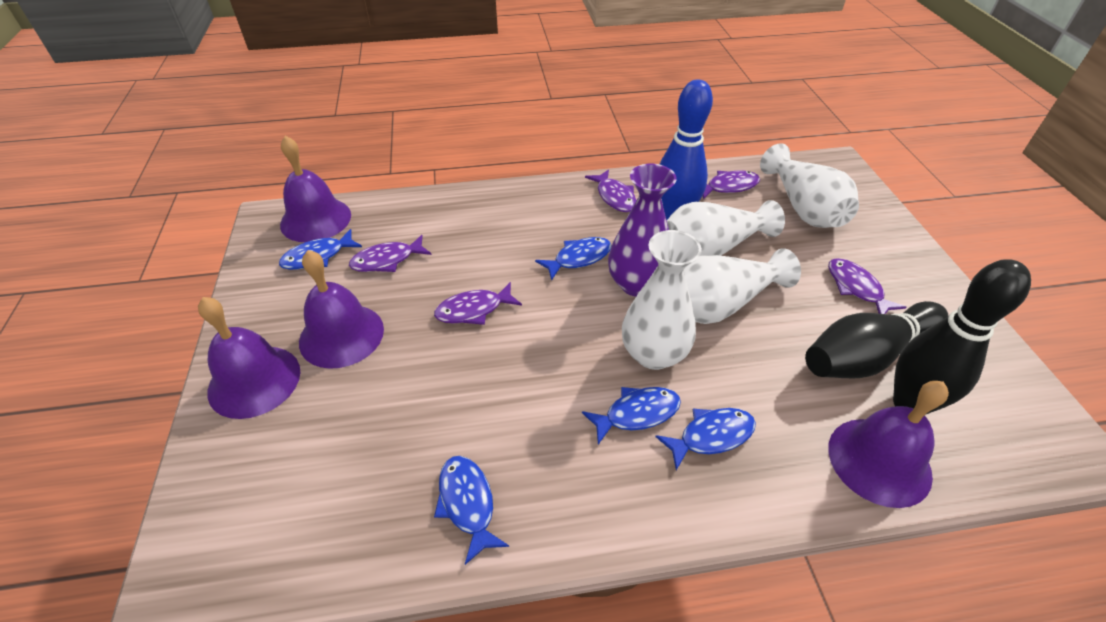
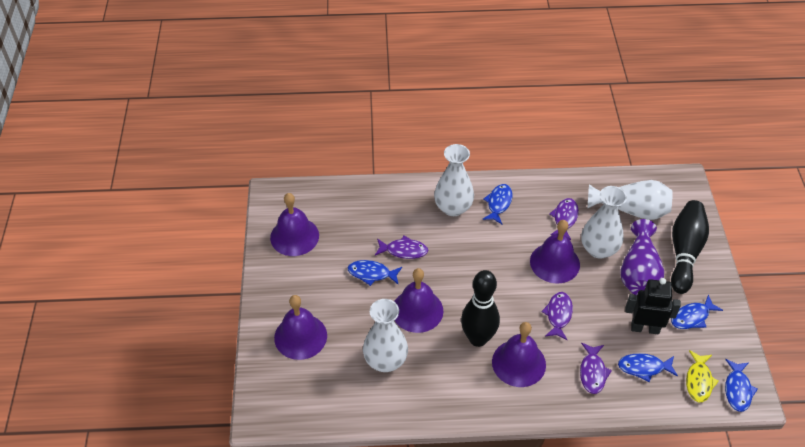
black robot: 0 -> 1
blue bowling pin: 1 -> 0
purple bell: 4 -> 5
purple fish: 5 -> 4
yellow fish: 0 -> 1

